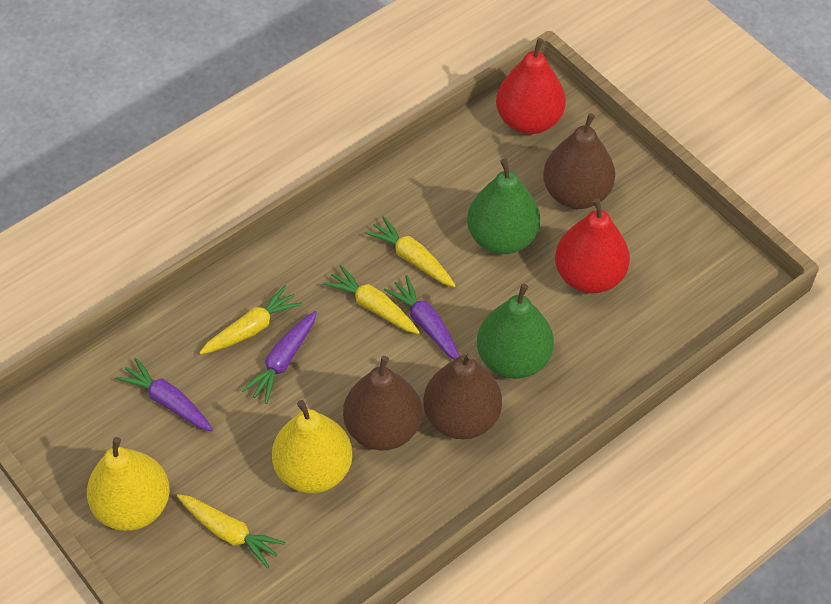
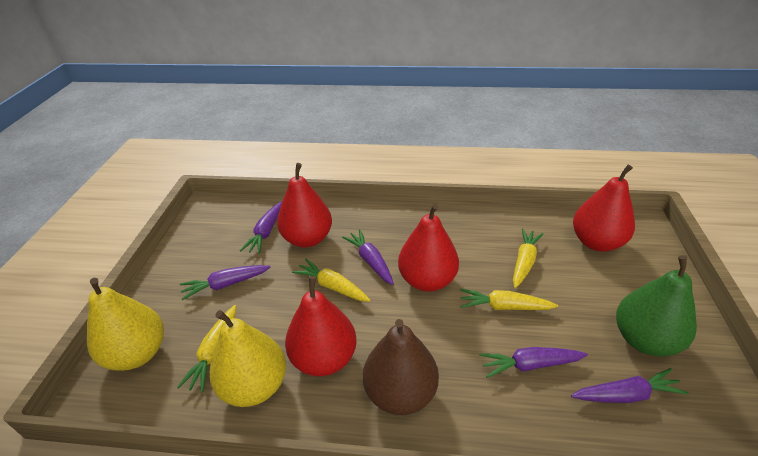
brown pear: 3 -> 1
green pear: 2 -> 1
purple carrot: 3 -> 5
red pear: 2 -> 4

